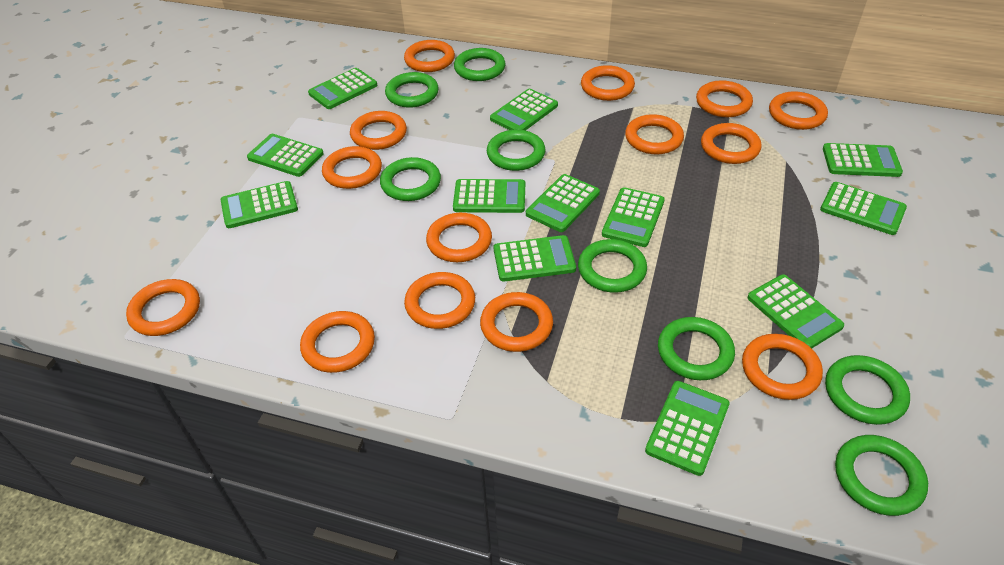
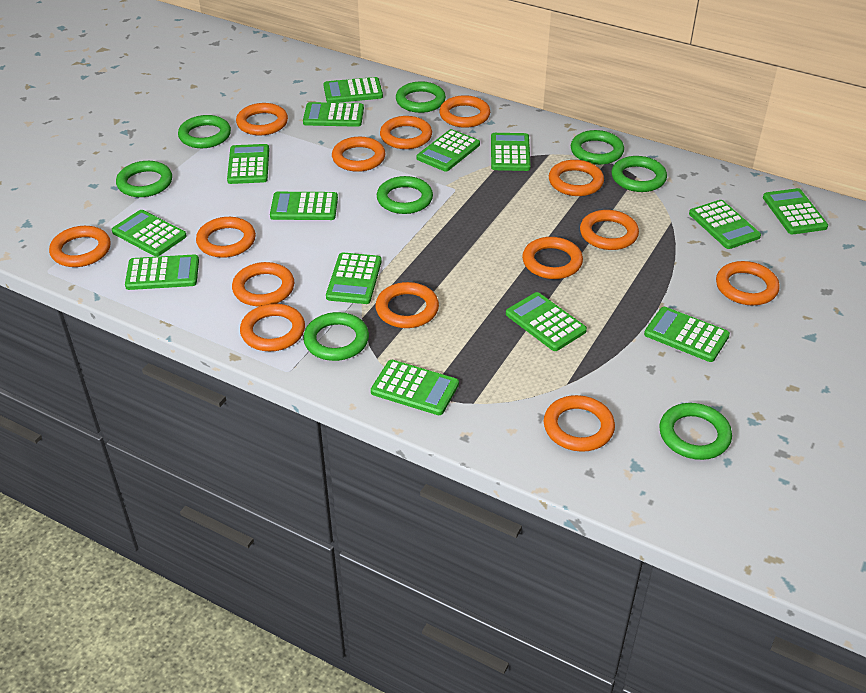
green calculator: 12 -> 14

